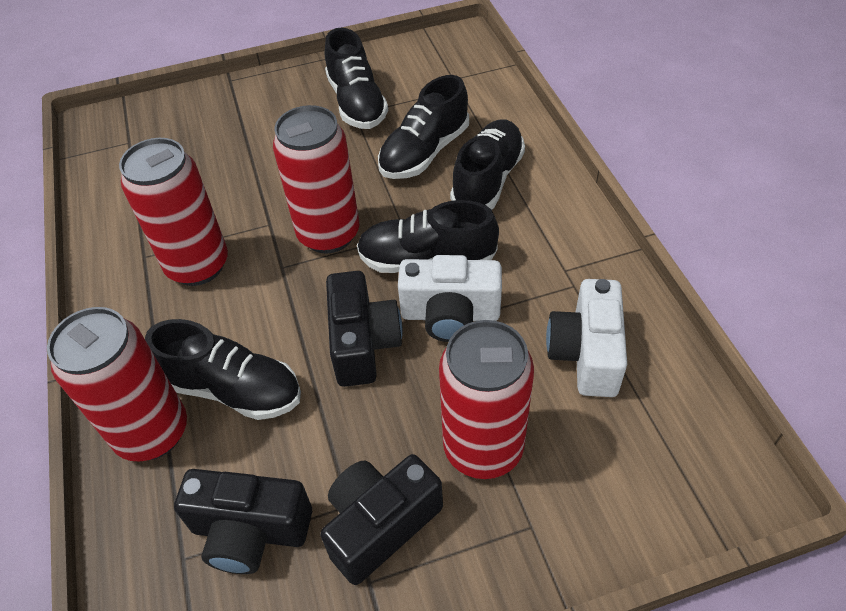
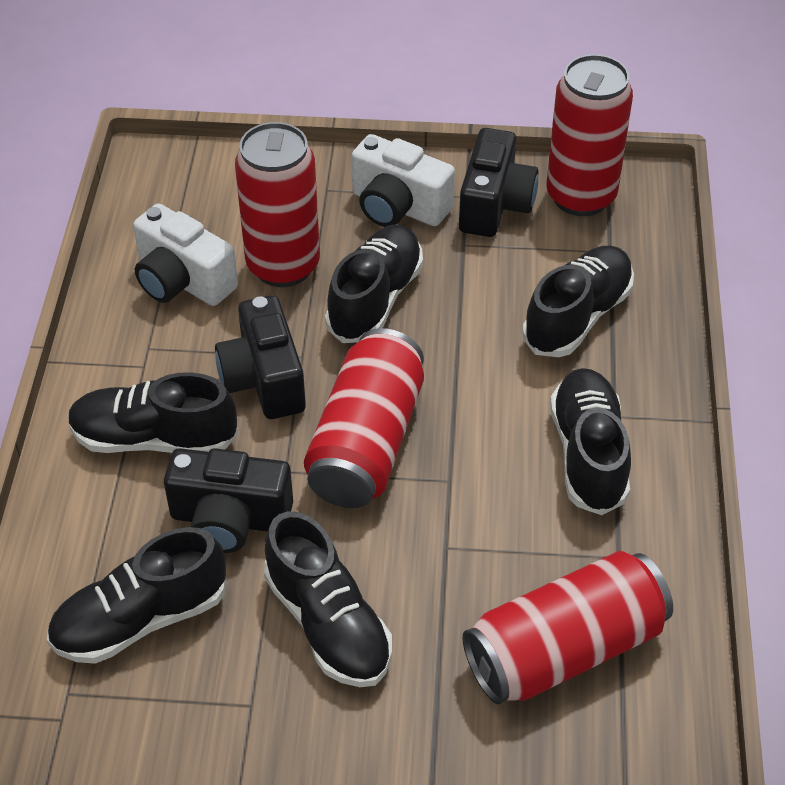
black shoe: 5 -> 6

